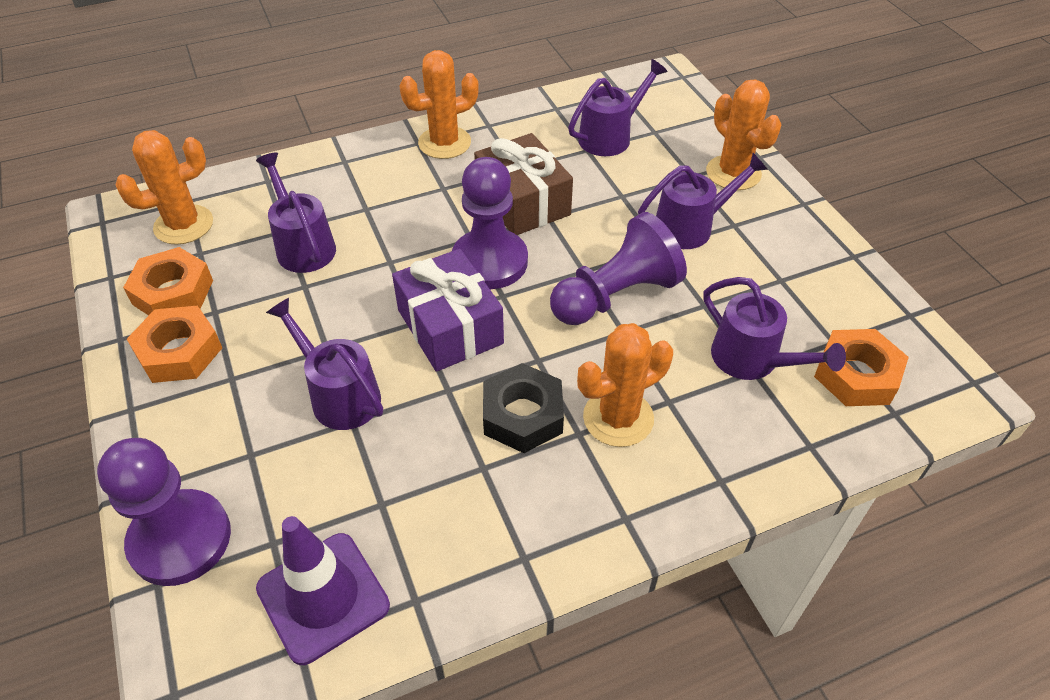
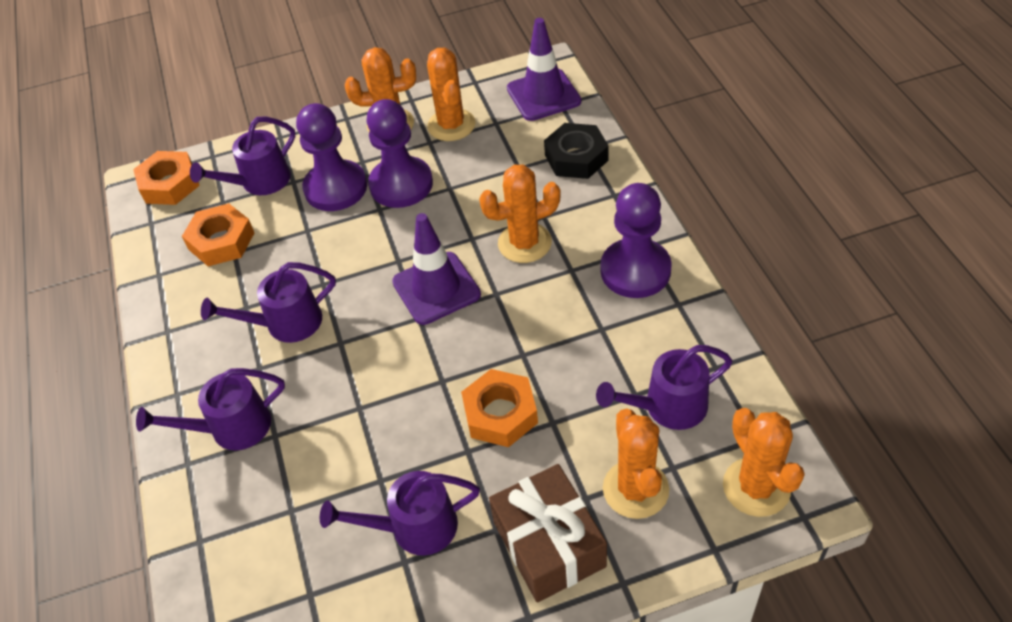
orange cactus: 4 -> 5
purple gift: 1 -> 0
purple traffic cone: 1 -> 2

